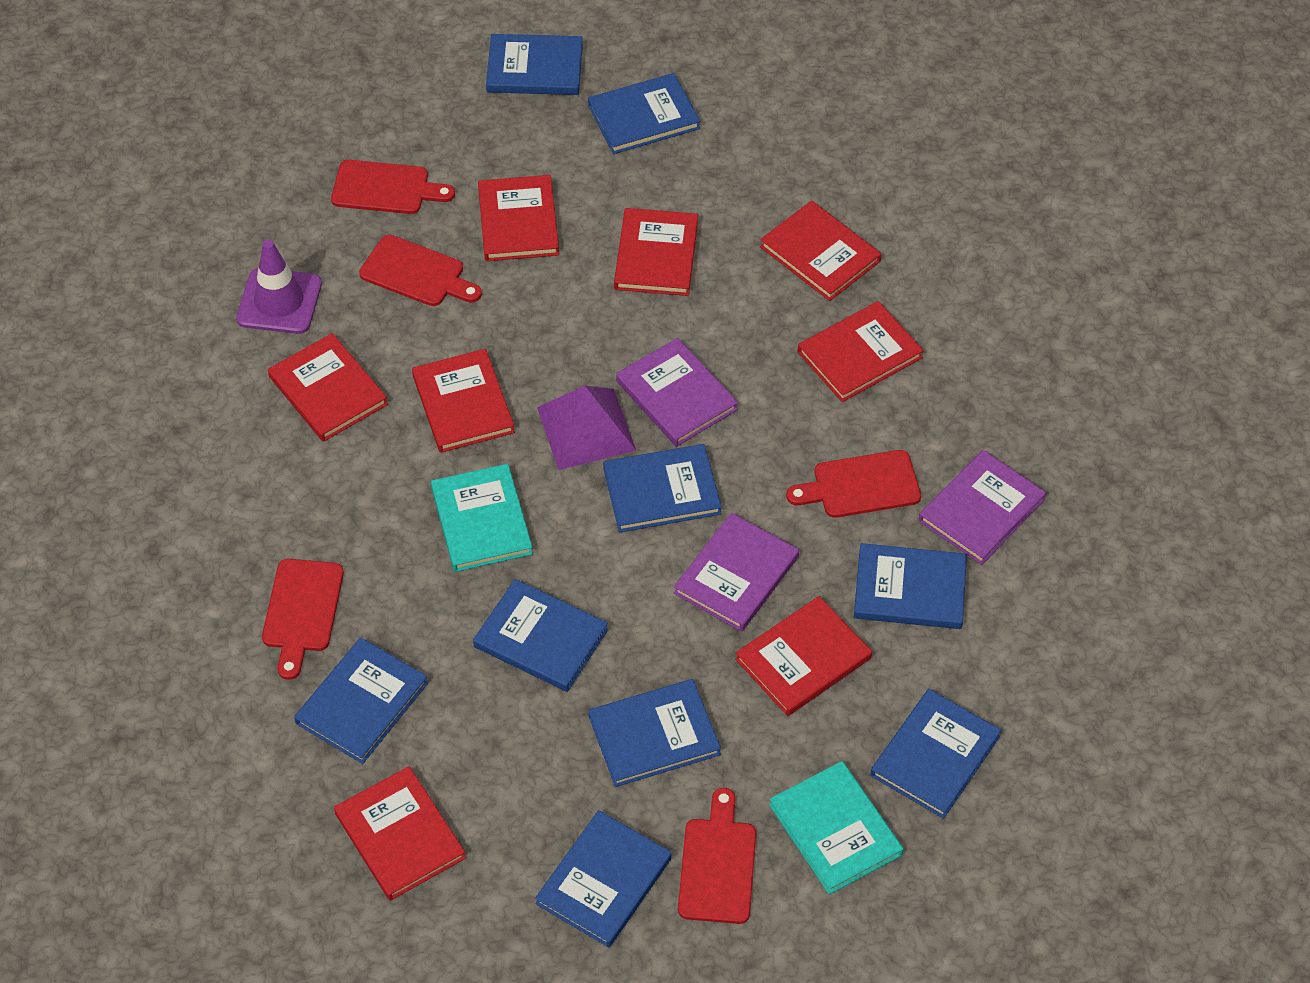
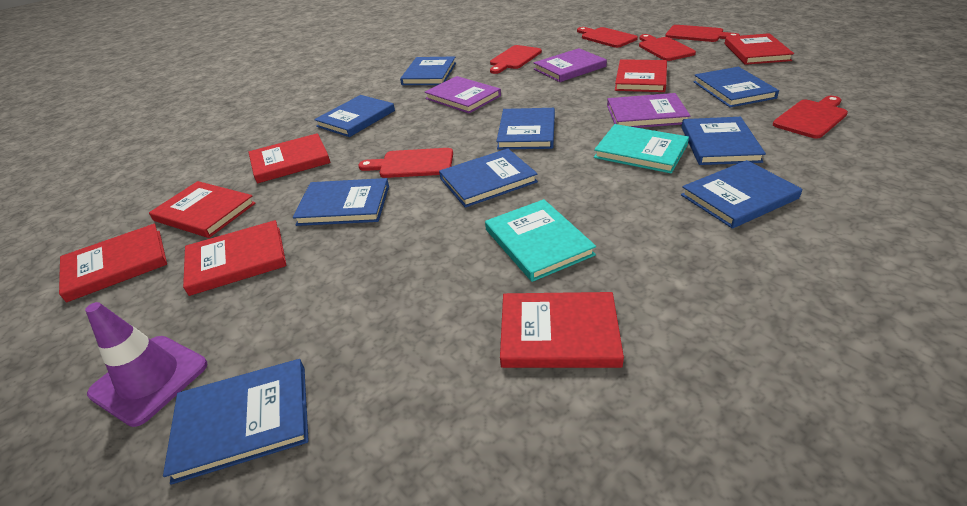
purple pyramid: 1 -> 0
red book: 8 -> 7
red cutting board: 5 -> 6

